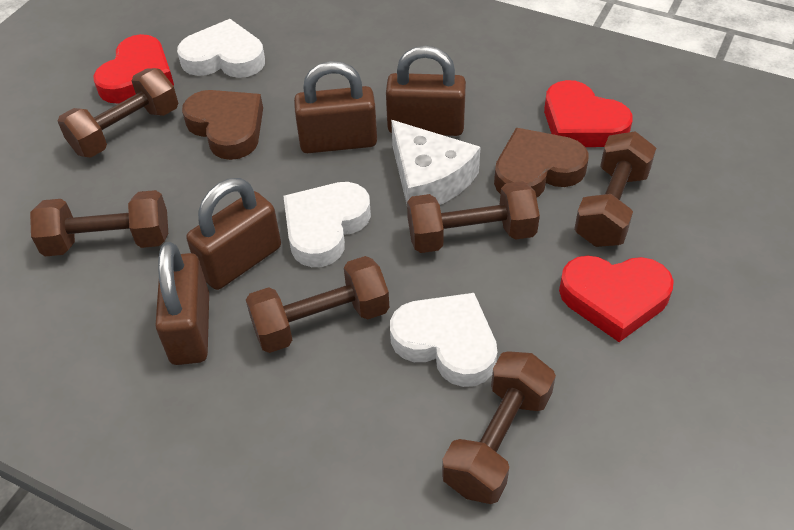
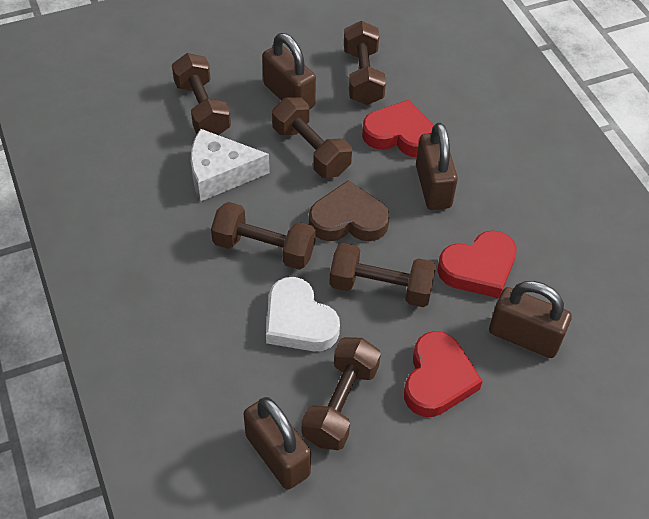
brown heart: 2 -> 1
white heart: 3 -> 1

